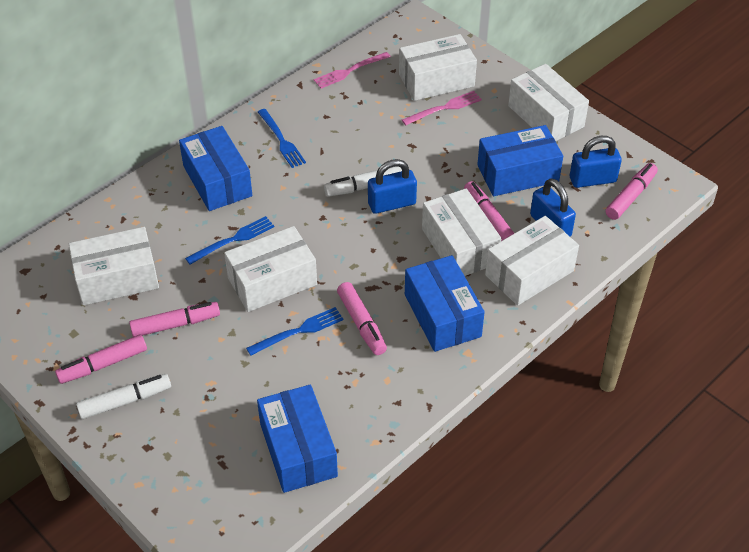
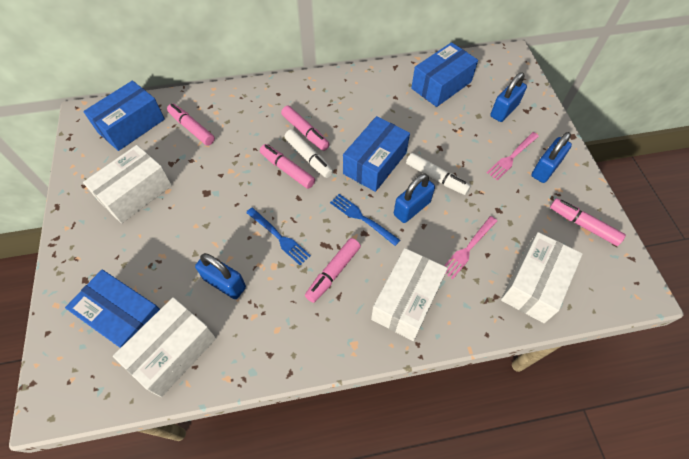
blue fork: 3 -> 2
blue padlock: 3 -> 4
white box: 6 -> 4

